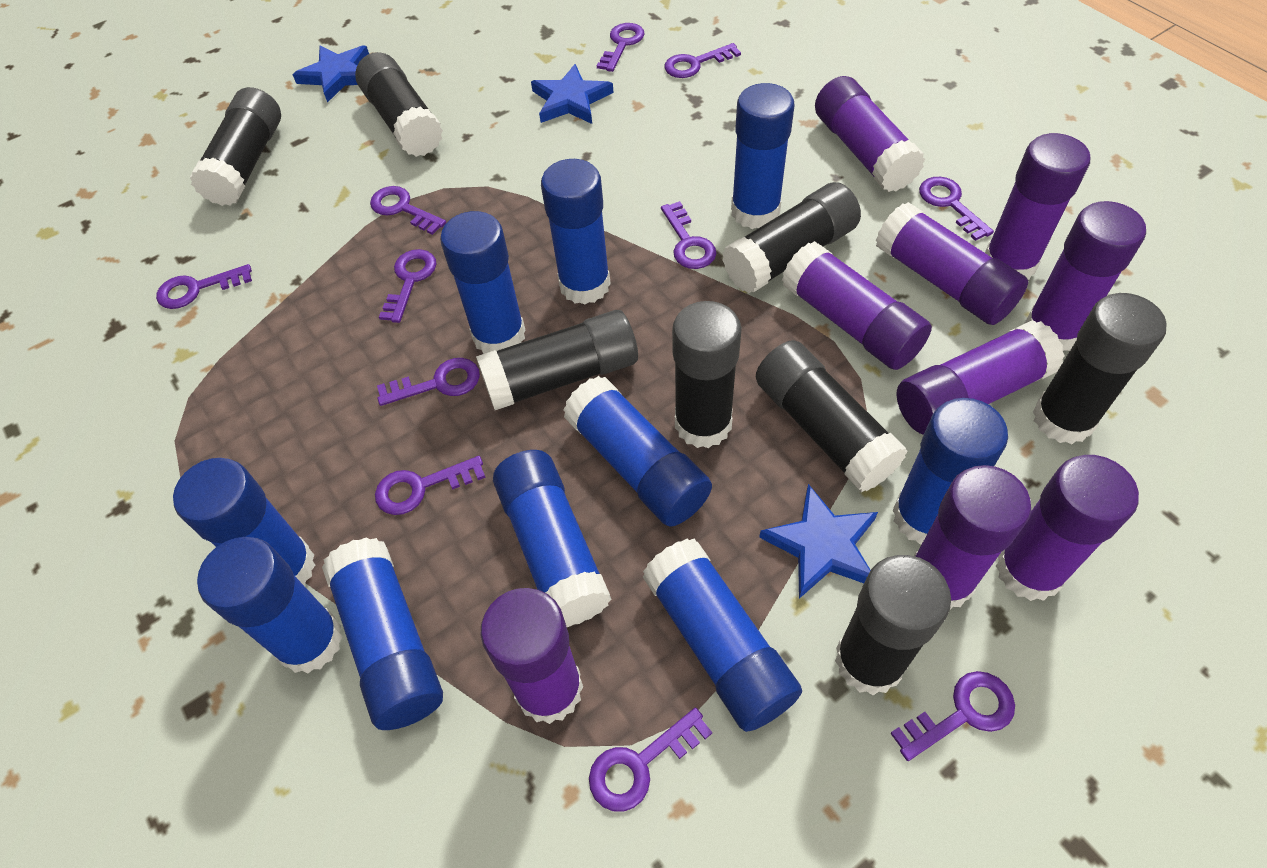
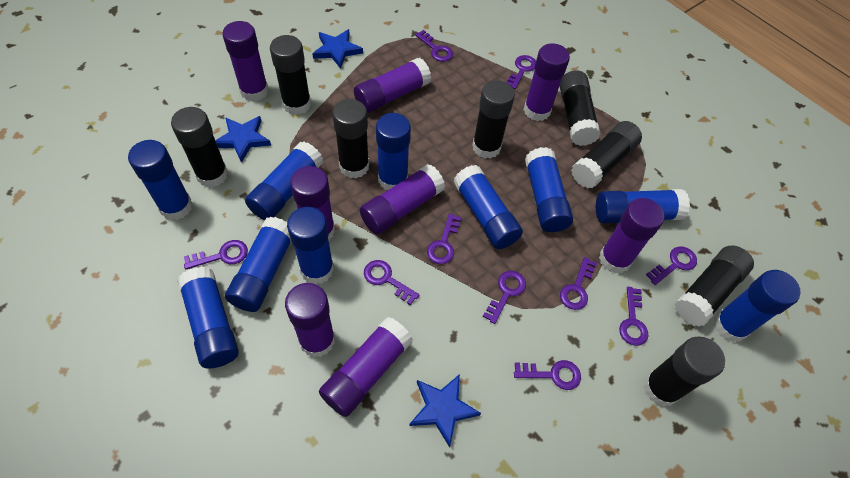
purple glue stick: 9 -> 8
purple key: 11 -> 10

